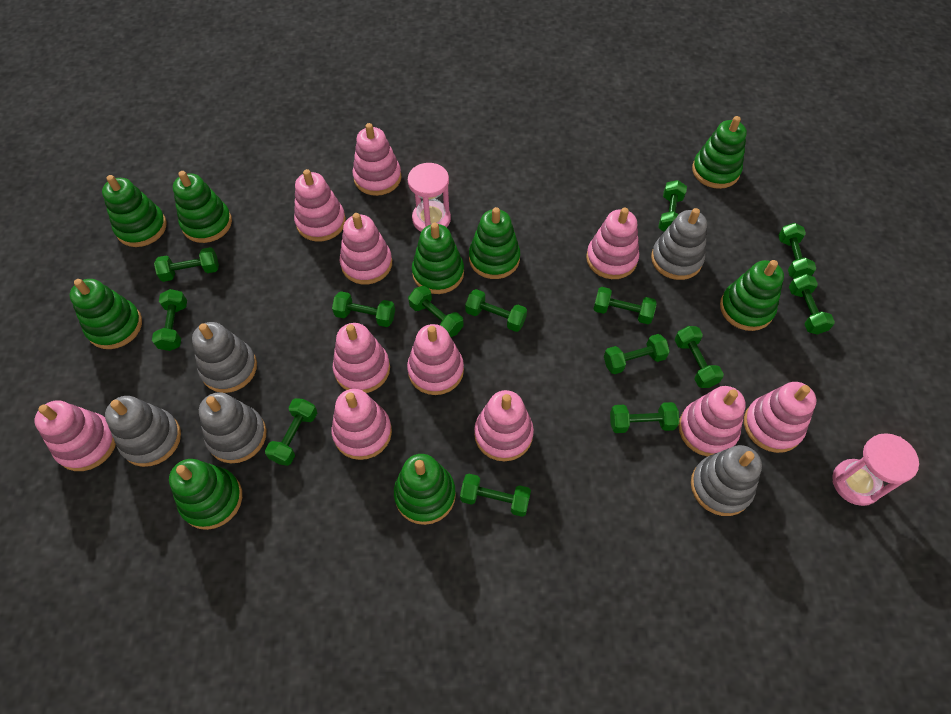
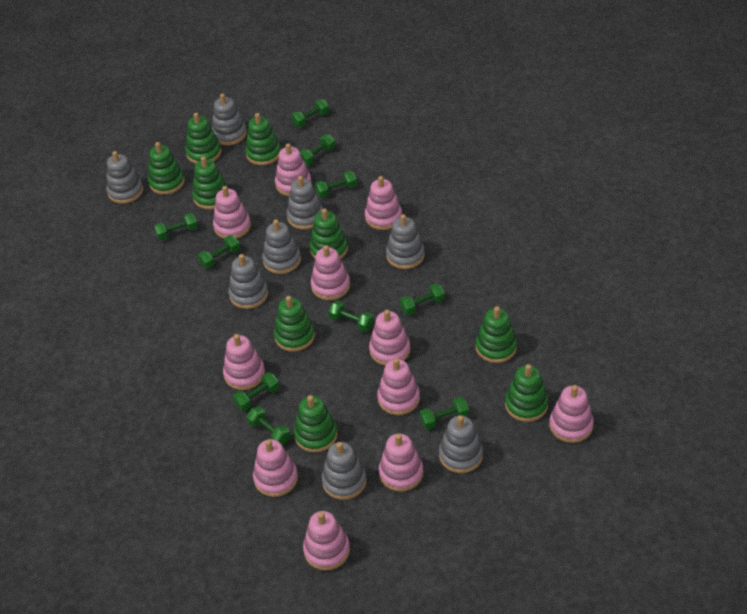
green dumbbell: 14 -> 10
grey stacking toy: 5 -> 8
pink hourglass: 2 -> 0

